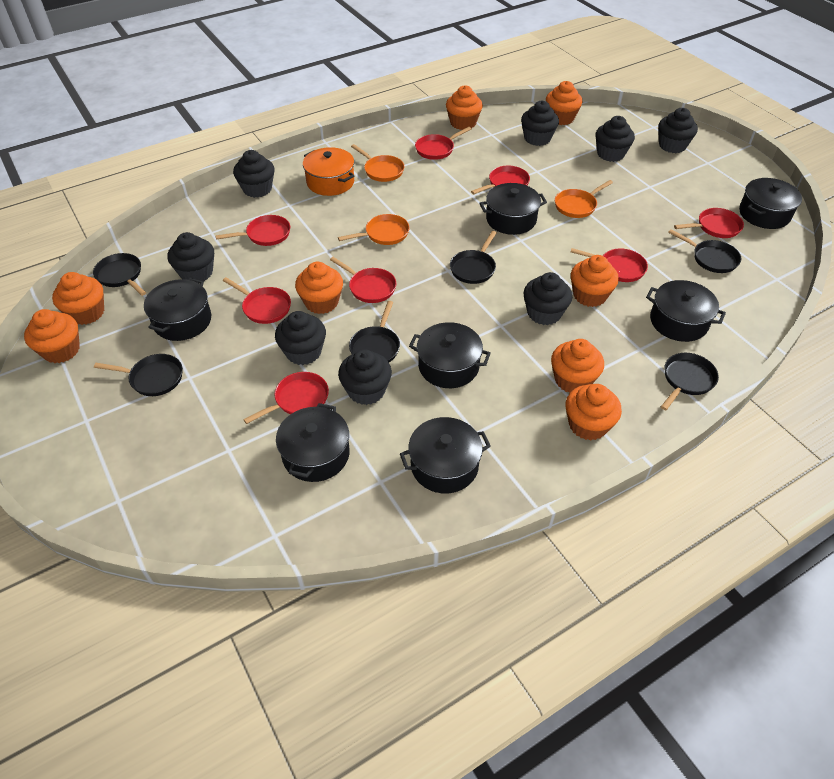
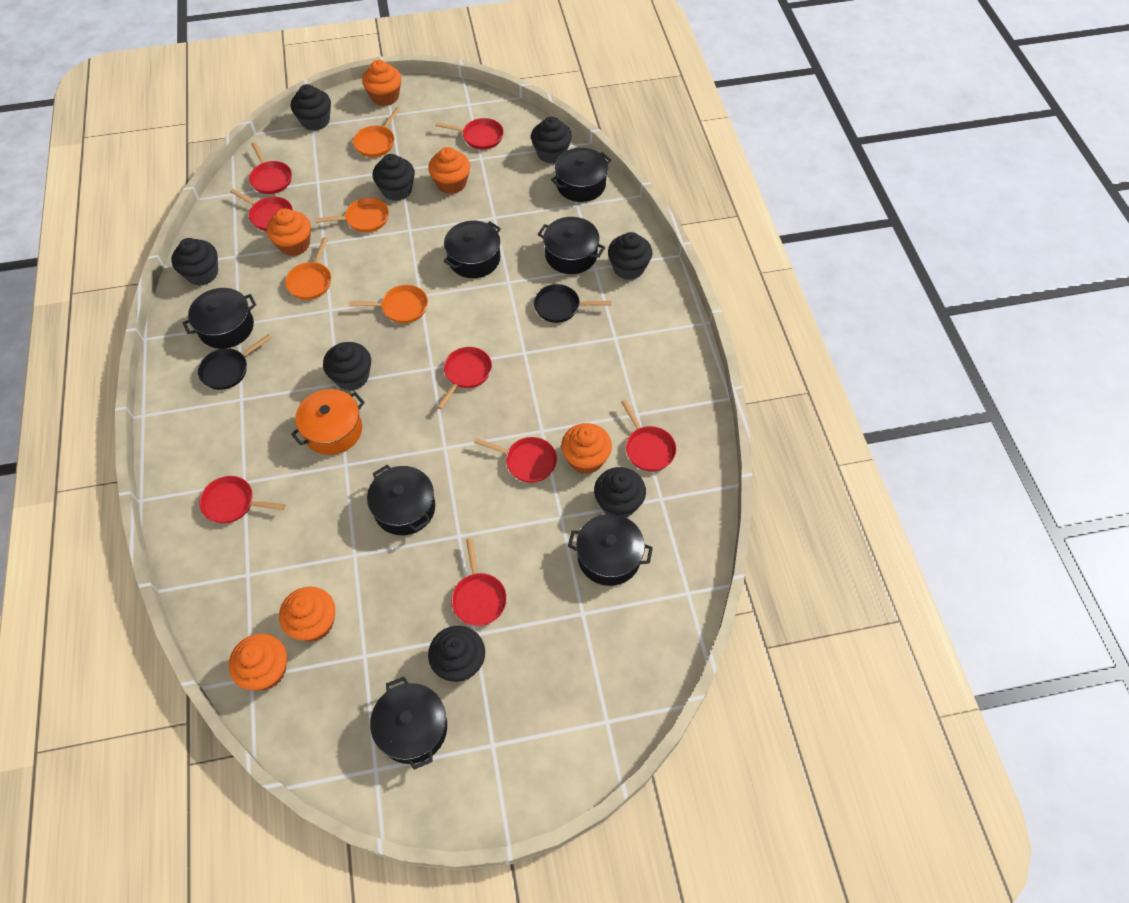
black pan: 6 -> 2
orange cupcake: 8 -> 6
orange pan: 3 -> 4

